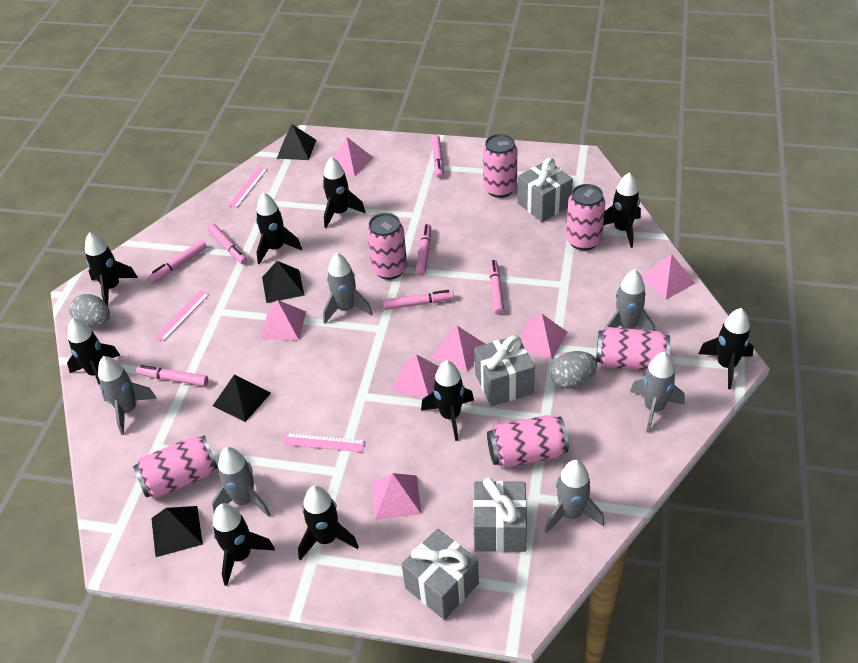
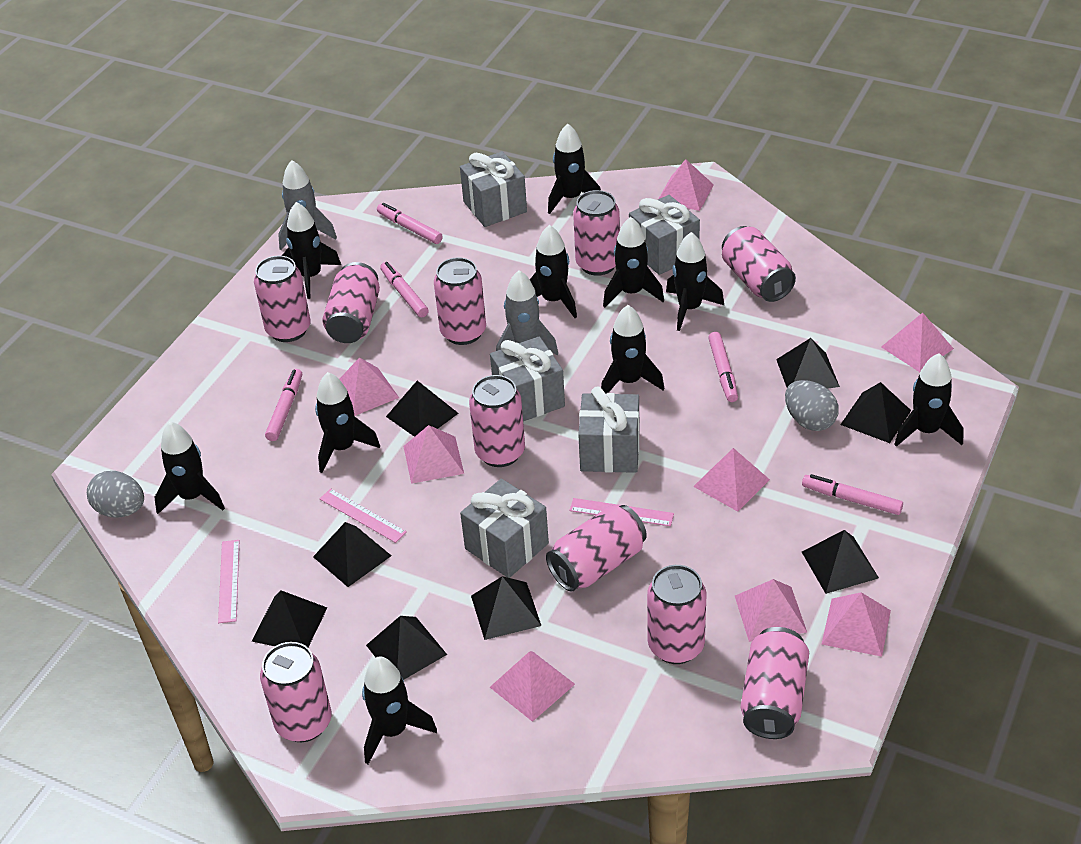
black pyramid: 4 -> 8
black rocket: 9 -> 10
grey gift: 4 -> 5
grey rocket: 6 -> 2
pink can: 6 -> 10
pink marker: 7 -> 5
pink pyramid: 7 -> 8

